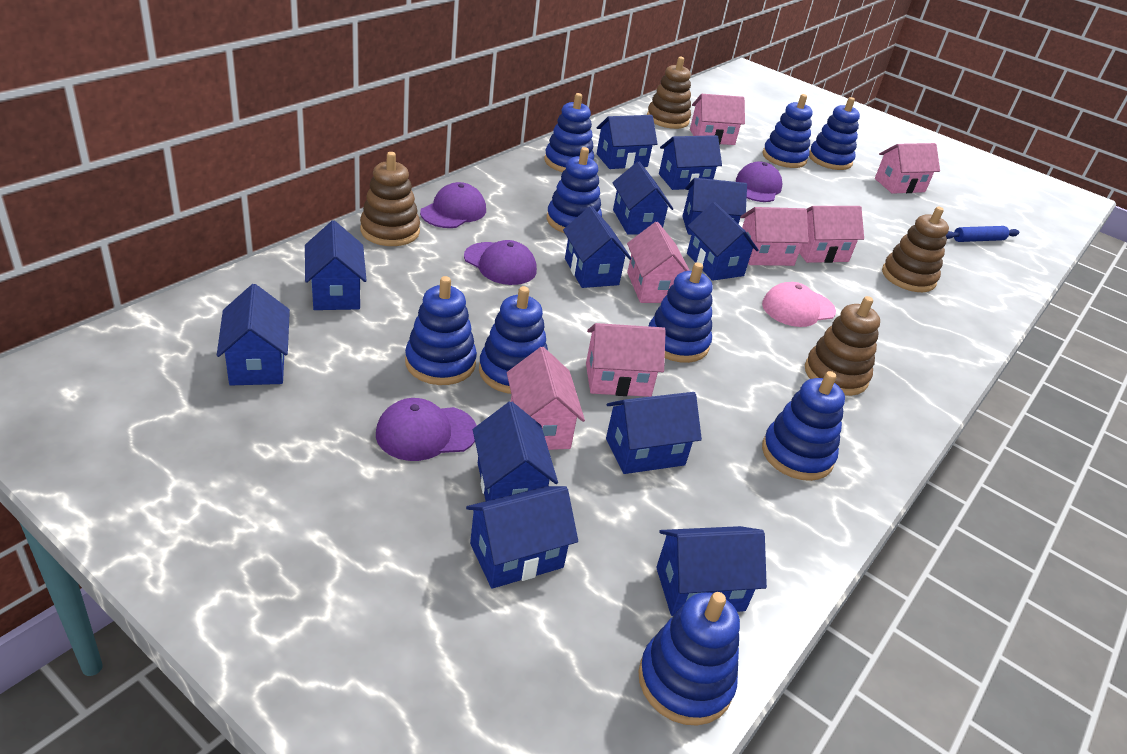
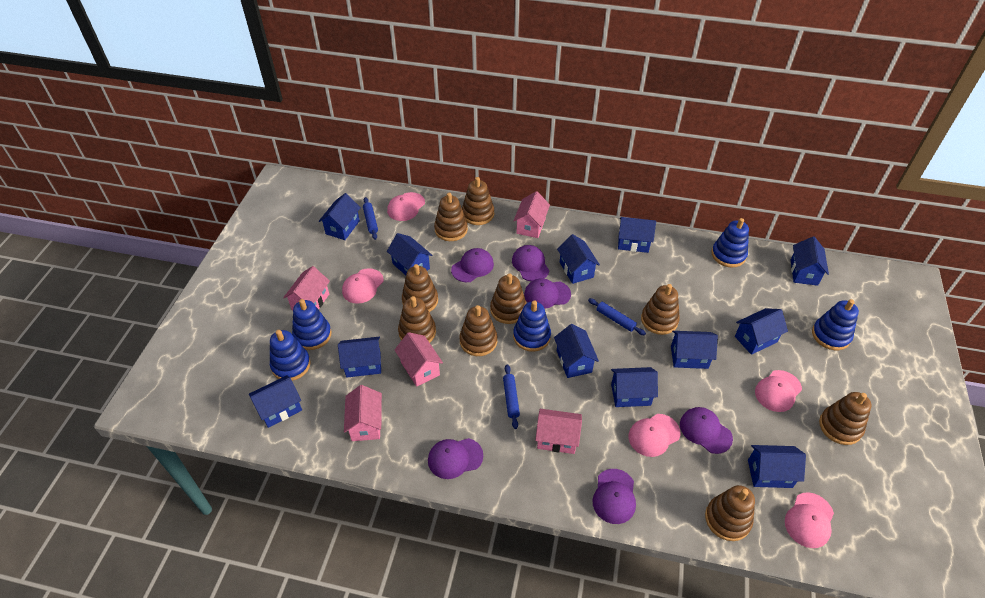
blue rolling pin: 1 -> 3
blue stacking toy: 9 -> 5
brown stacking toy: 4 -> 9
pink cap: 1 -> 5
pink house: 7 -> 5
purple cap: 4 -> 6

